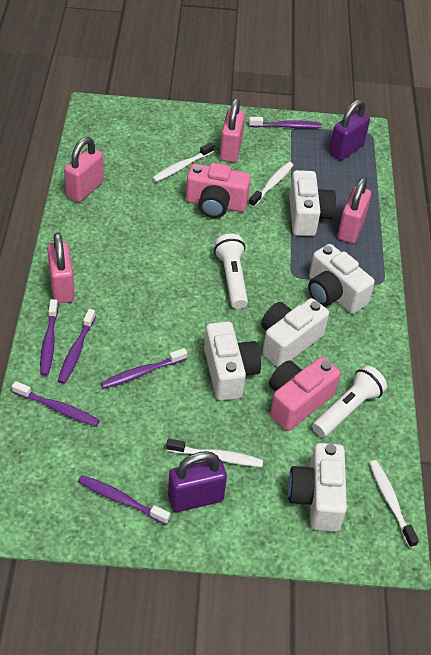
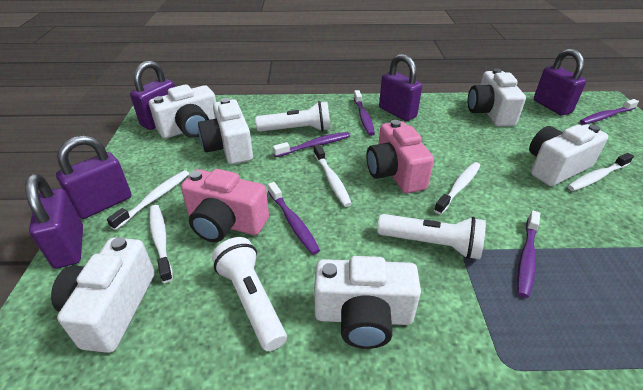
pink padlock: 4 -> 0
purple padlock: 2 -> 5
purple toothbrush: 6 -> 5
white camera: 5 -> 6
white flashlight: 2 -> 3
white toothbrush: 4 -> 5

